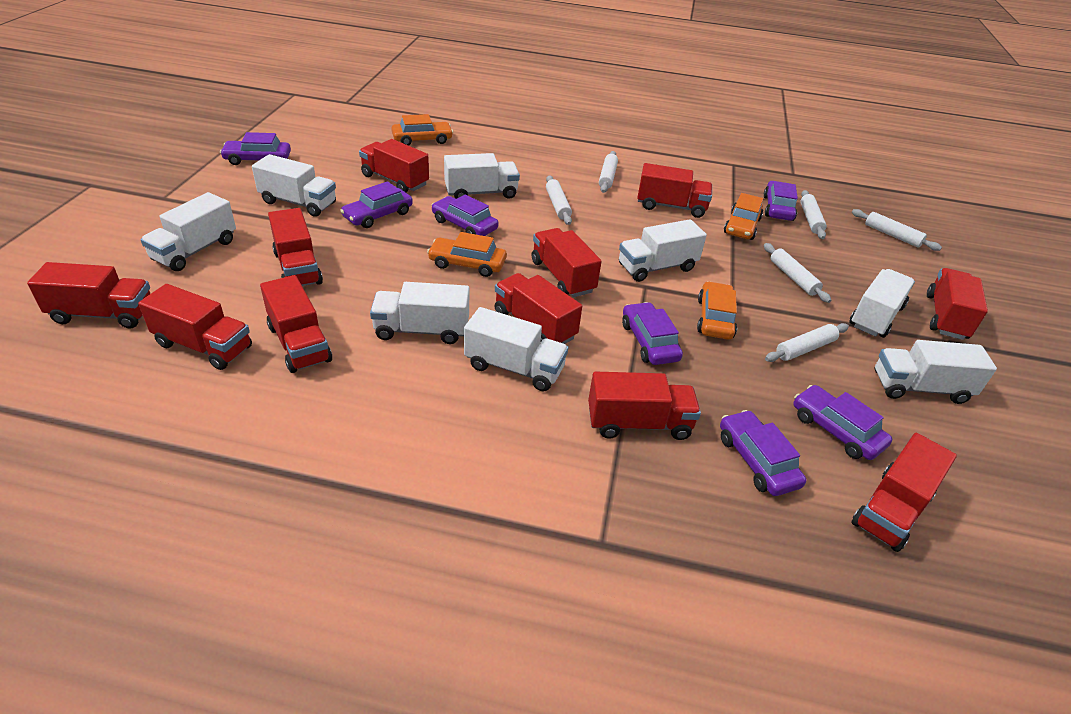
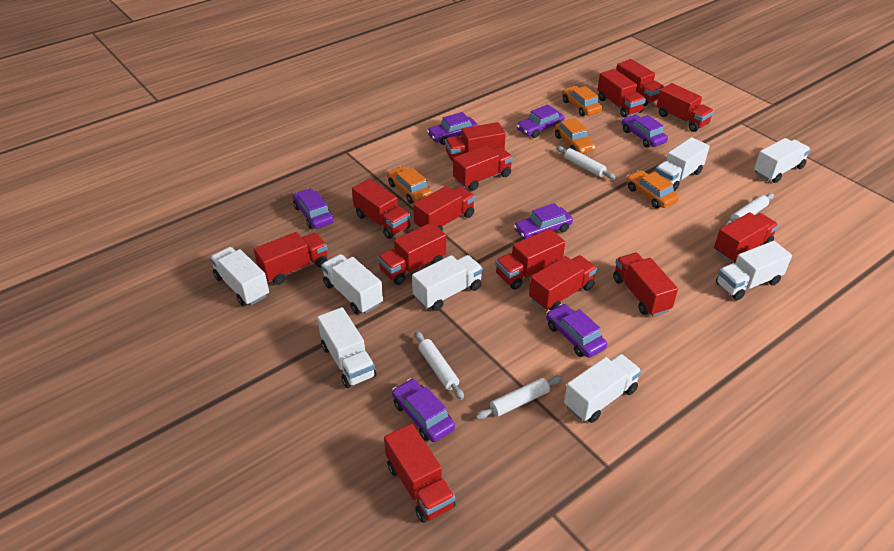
red truck: 11 -> 14
white rolling pin: 6 -> 4

